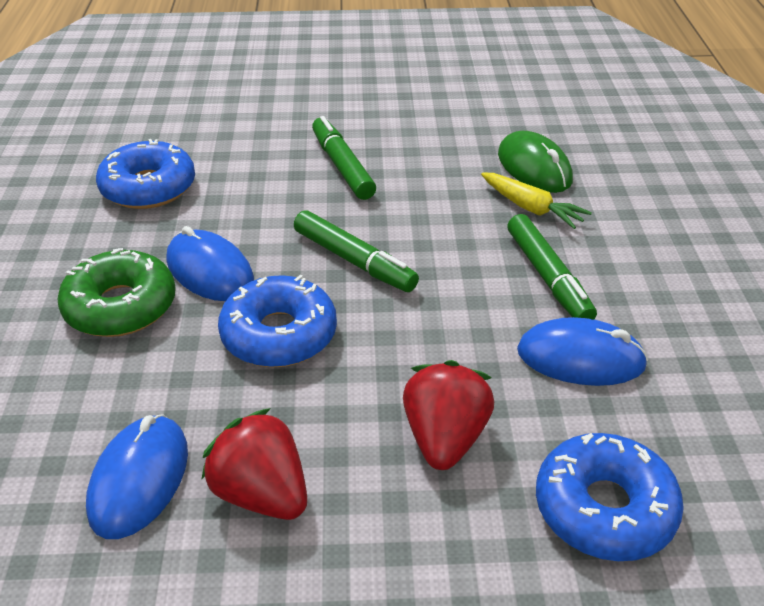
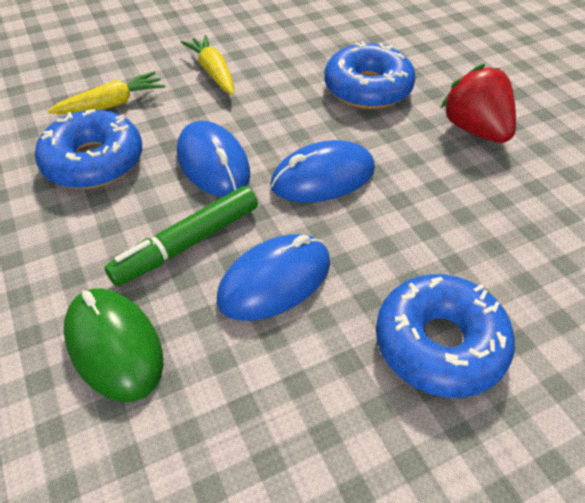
green donut: 1 -> 0
green marker: 3 -> 1
red strawberry: 2 -> 1
yellow carrot: 1 -> 2

